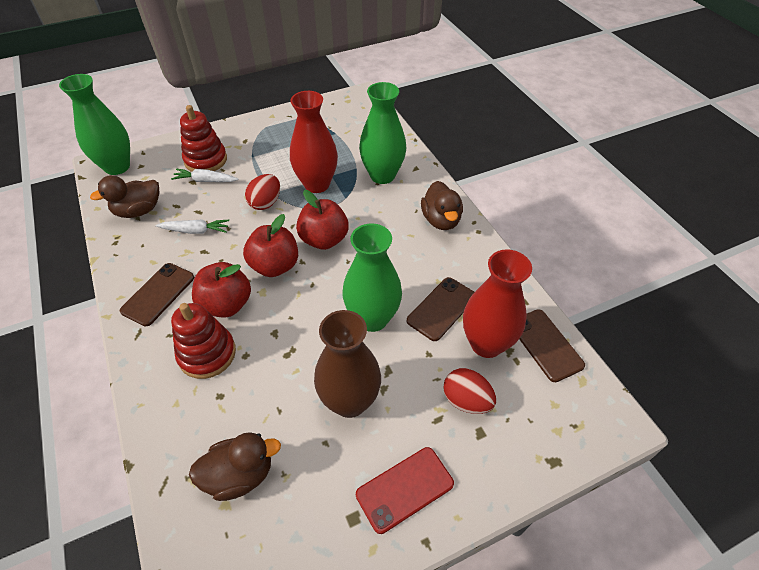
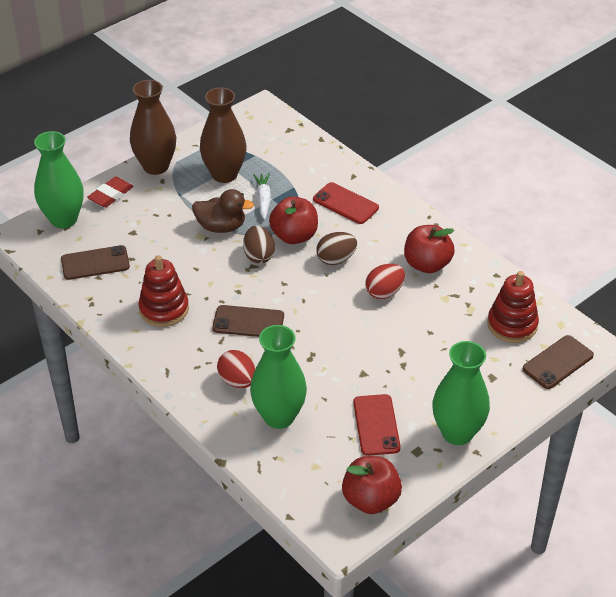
brown duck: 3 -> 1
brown egg: 0 -> 2
brown vase: 1 -> 2
red eraser: 0 -> 1
red phone: 1 -> 2
red vase: 2 -> 0
white carrot: 2 -> 1

